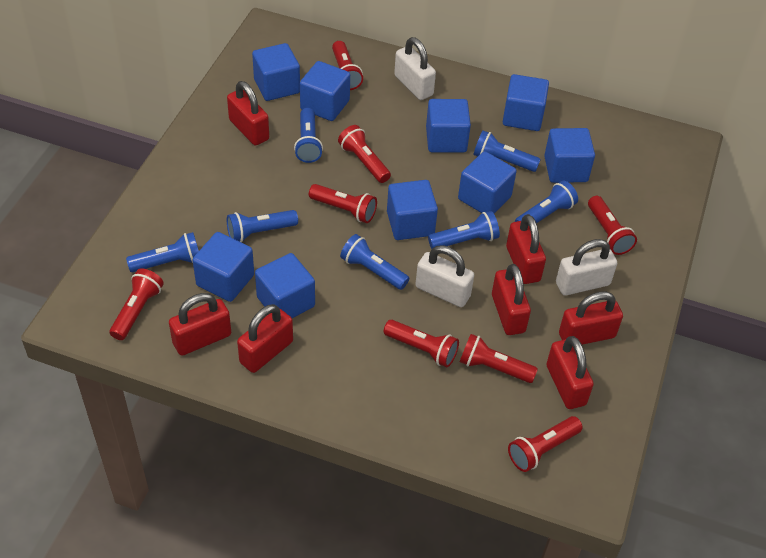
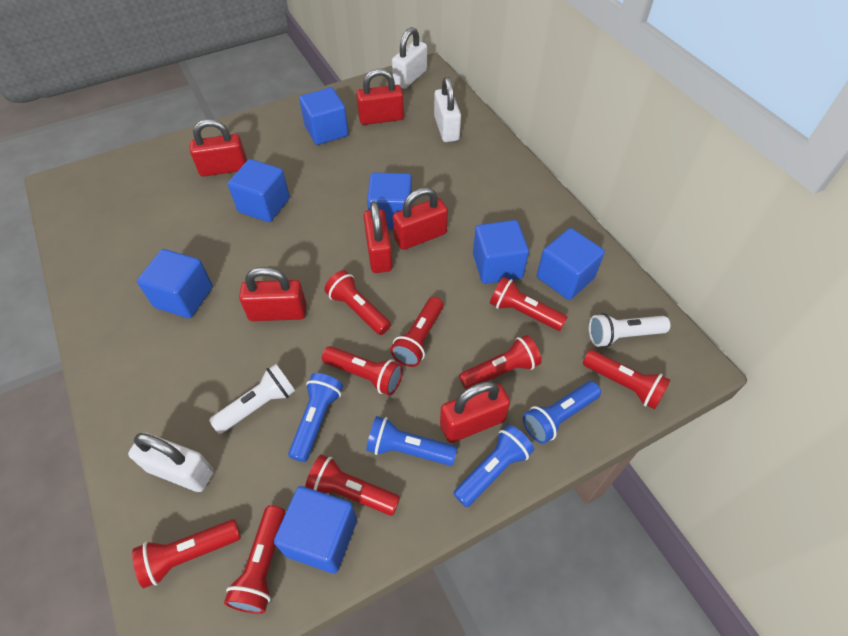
blue cube: 9 -> 7
blue flashlight: 7 -> 4
red flashlight: 8 -> 9
red padlock: 7 -> 6
white flashlight: 0 -> 2

